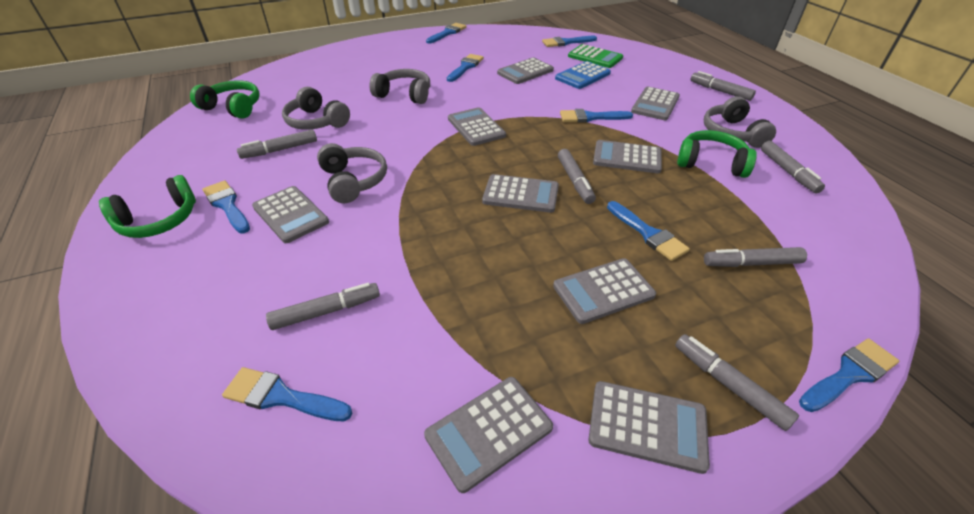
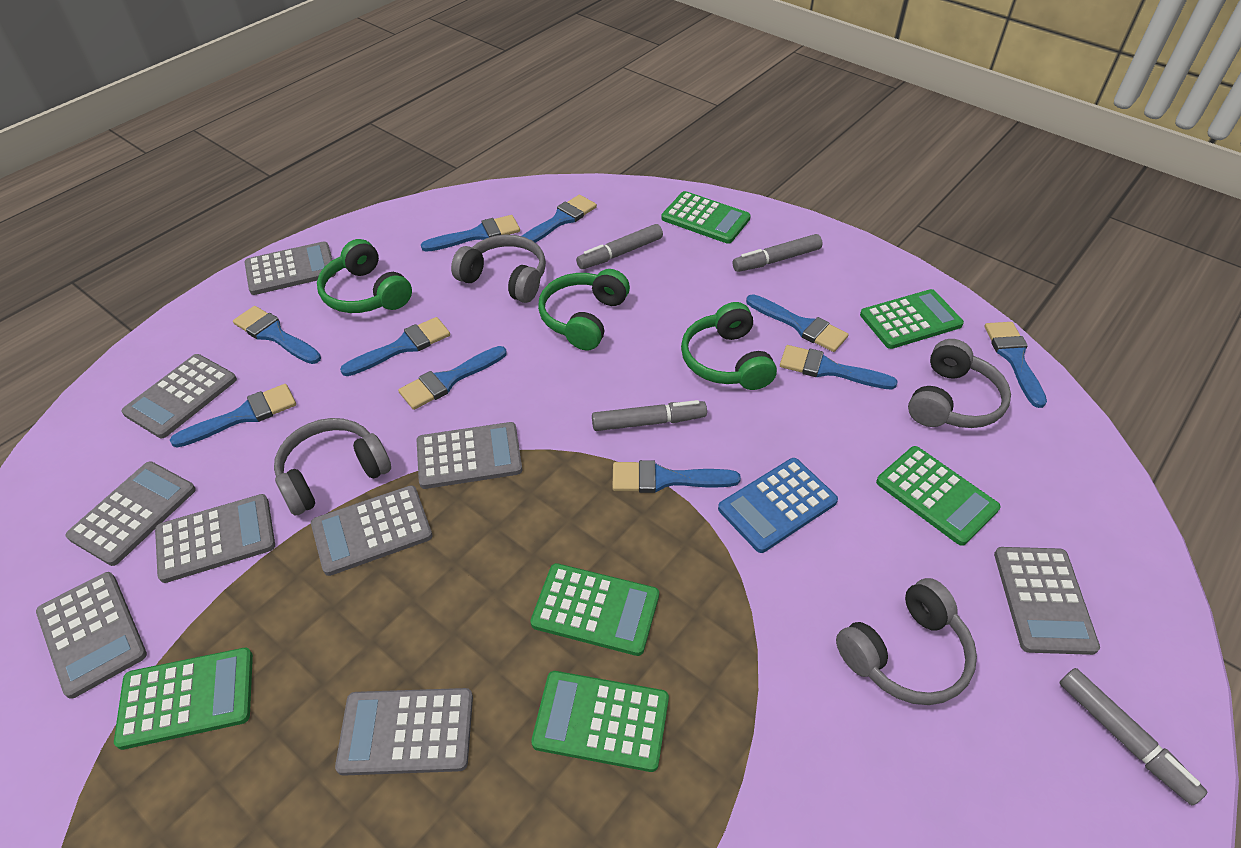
blue brush: 8 -> 10
green calculator: 1 -> 6
grey marker: 7 -> 4

